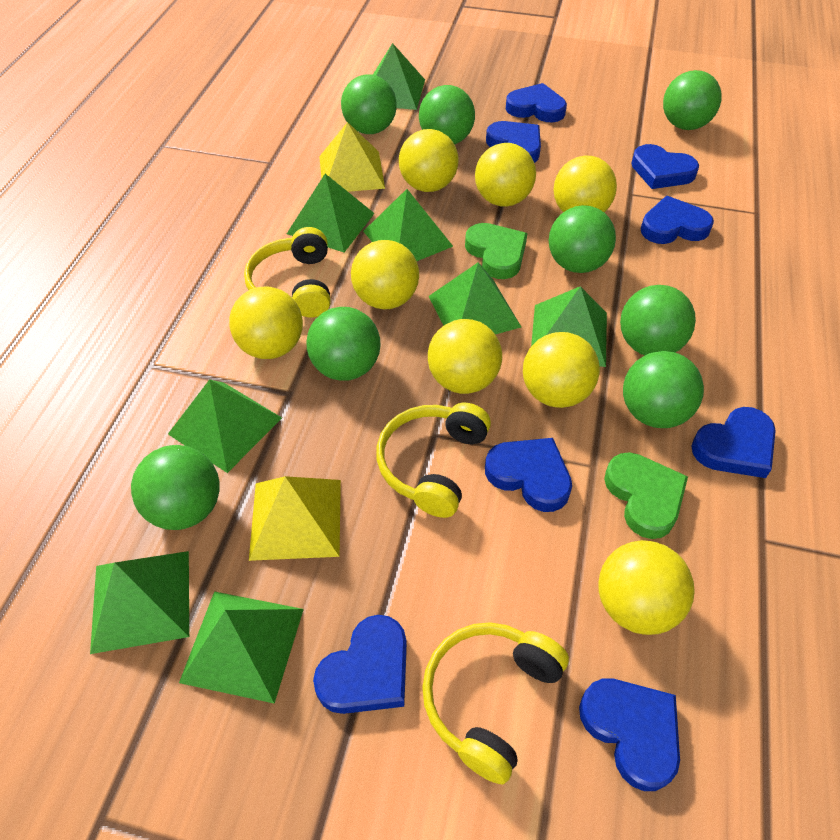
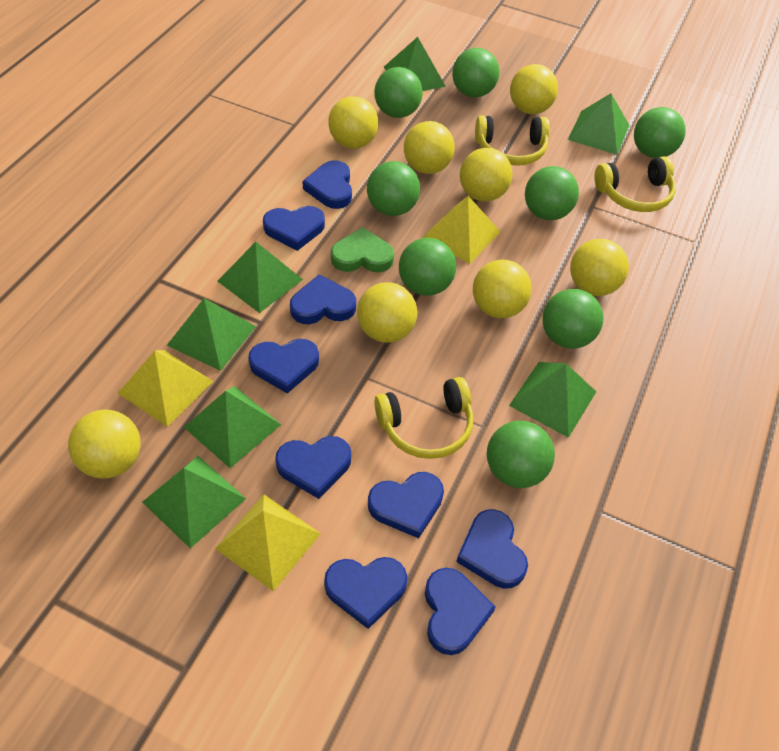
blue heart: 8 -> 9
green heart: 2 -> 1
green pyramid: 8 -> 7
yellow pyramid: 2 -> 3

